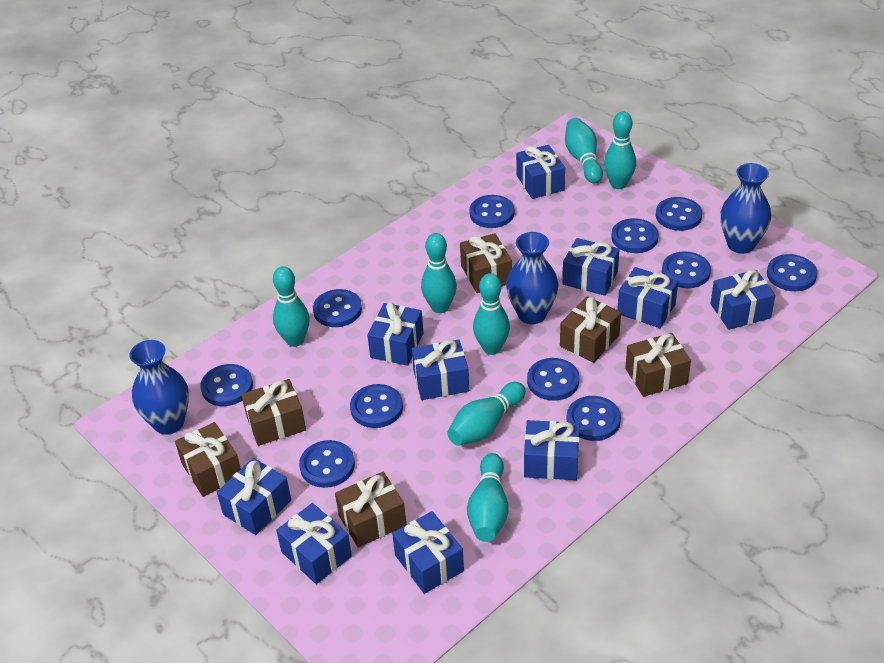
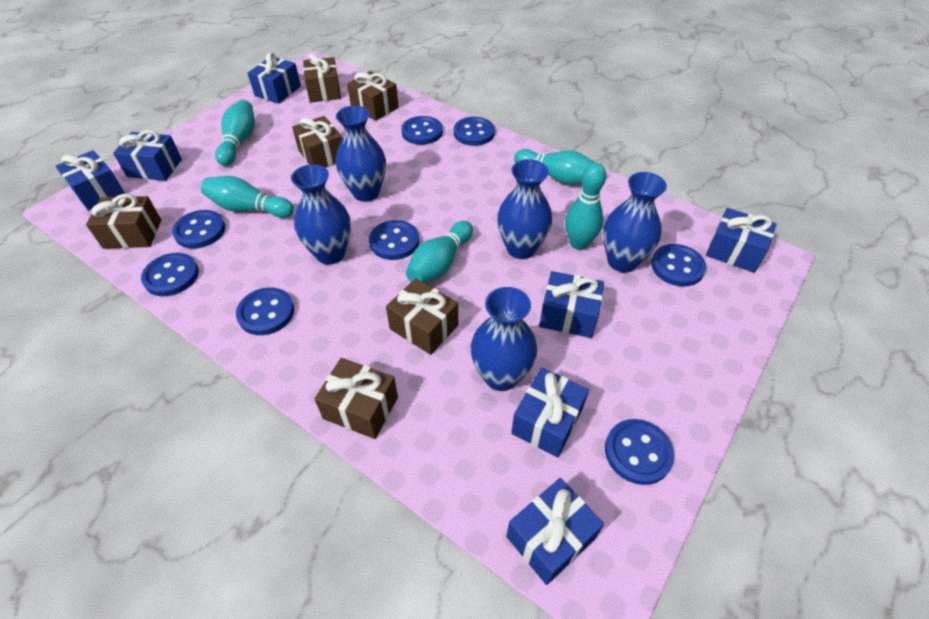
blue button: 11 -> 8
blue gift: 10 -> 7
blue vase: 3 -> 5
turquoise bowling pin: 7 -> 5

